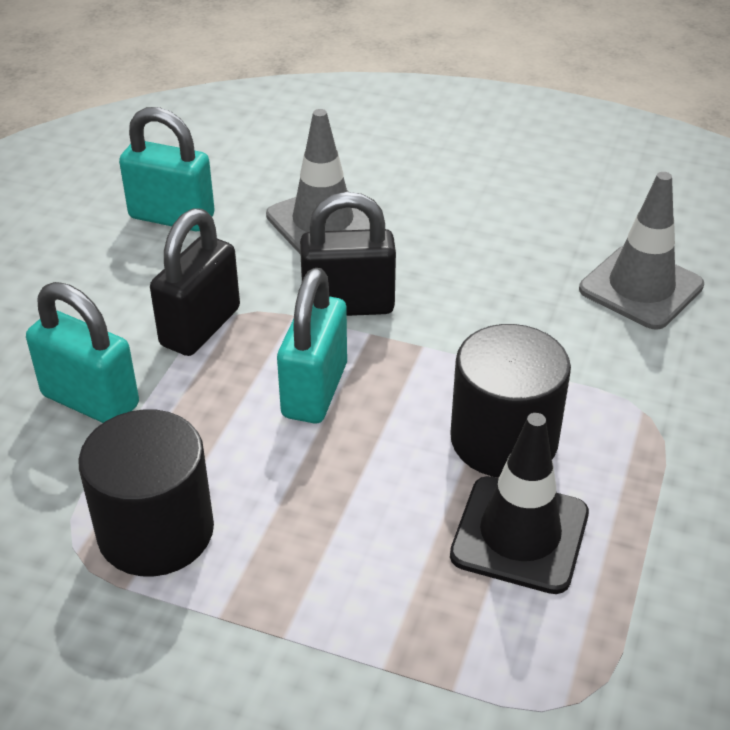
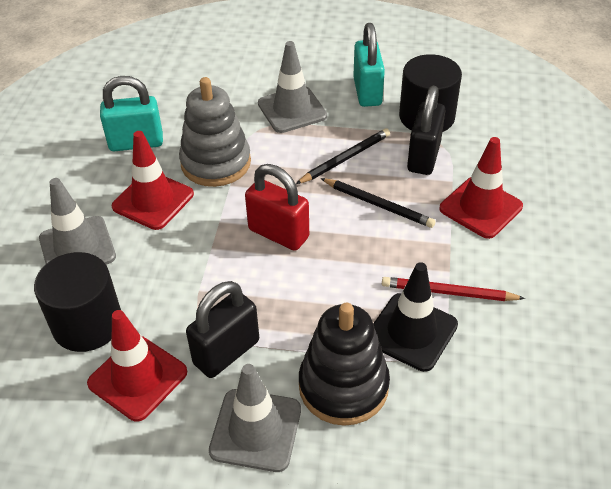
black pencil: 0 -> 2
black stacking toy: 0 -> 1
grey stacking toy: 0 -> 1
grey traffic cone: 2 -> 3
red padlock: 0 -> 1
red pencil: 0 -> 1
red traffic cone: 0 -> 3
turquoise padlock: 3 -> 2

